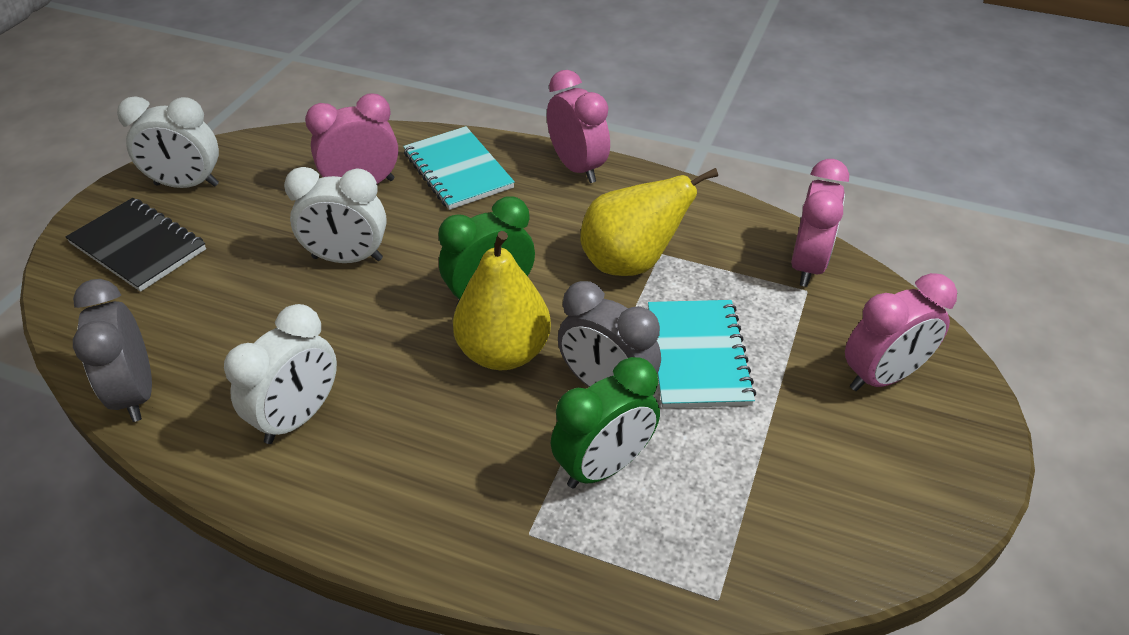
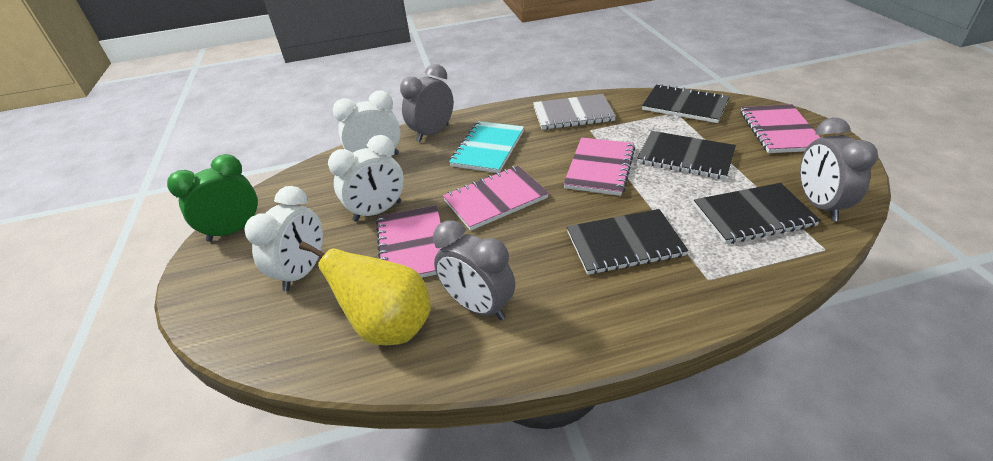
black notebook: 1 -> 4
green clock: 2 -> 1
grey clock: 2 -> 3
grey notebook: 0 -> 1
pink clock: 4 -> 0
pink notebook: 0 -> 4
turquoise notebook: 2 -> 1
yellow pear: 2 -> 1

